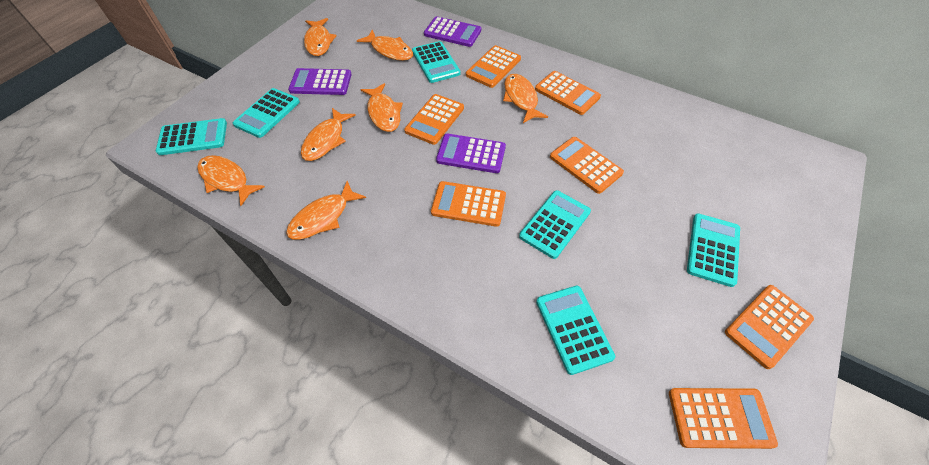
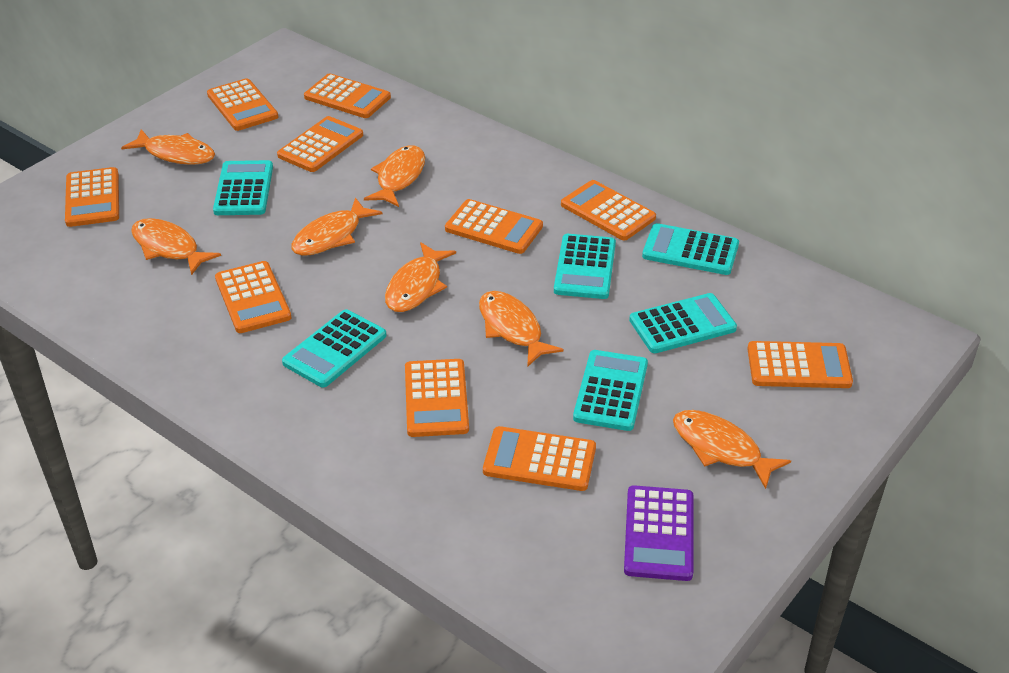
orange calculator: 7 -> 10
purple calculator: 3 -> 1

